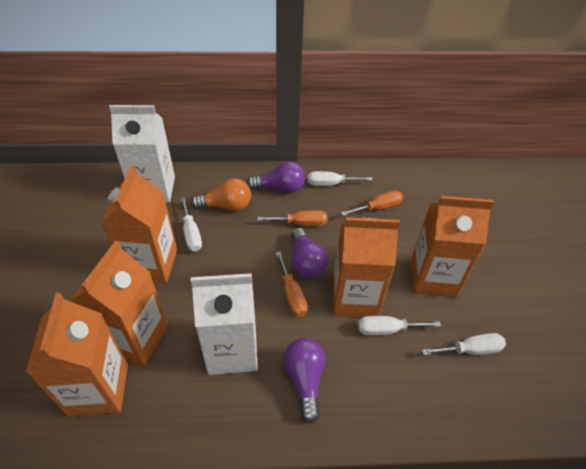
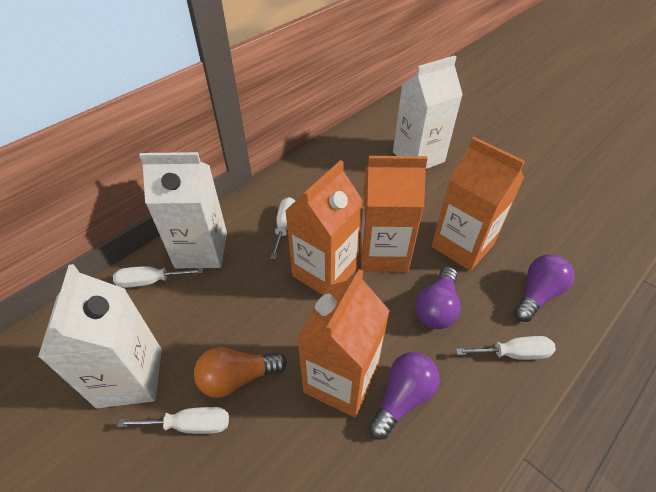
orange carton: 5 -> 4
orange screwdriver: 3 -> 0
white carton: 2 -> 3

